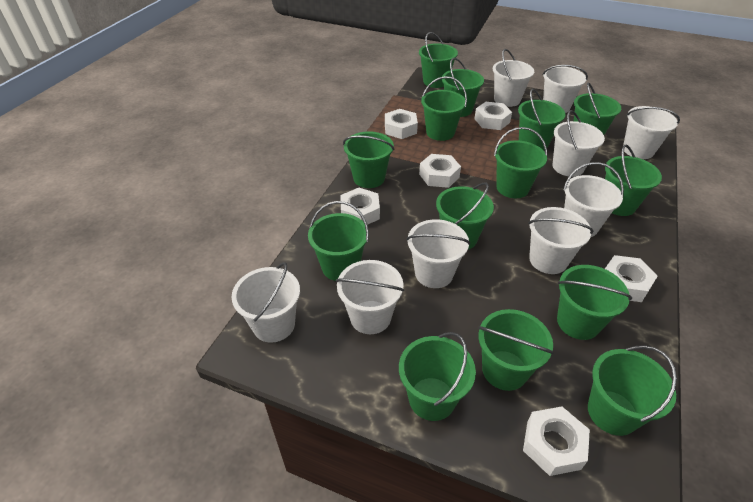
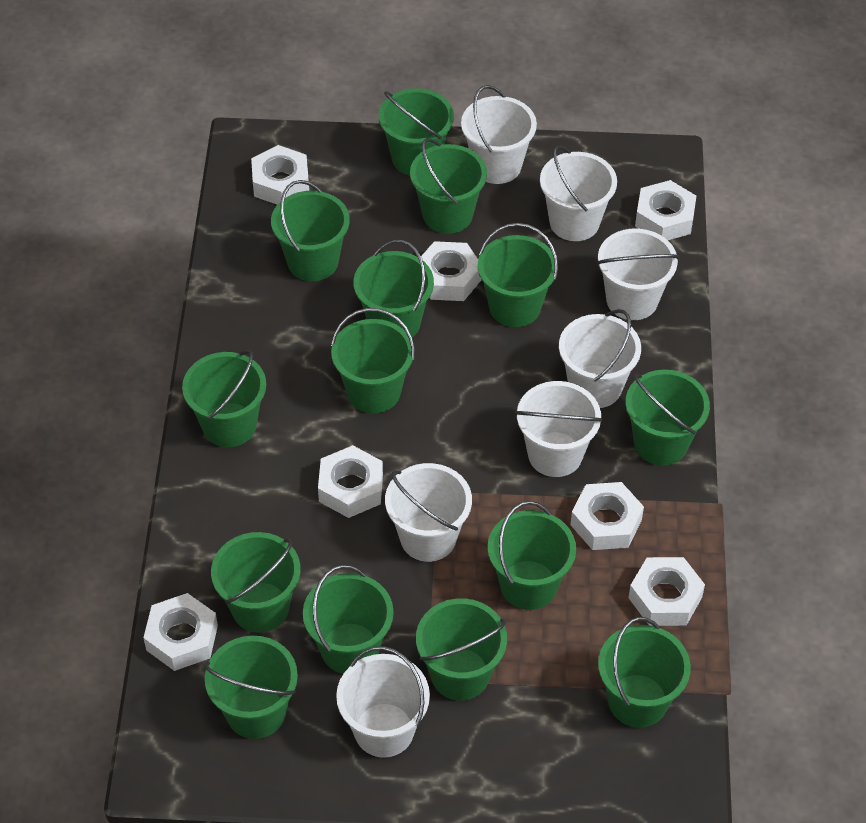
white bucket: 9 -> 7
white nut: 6 -> 7

